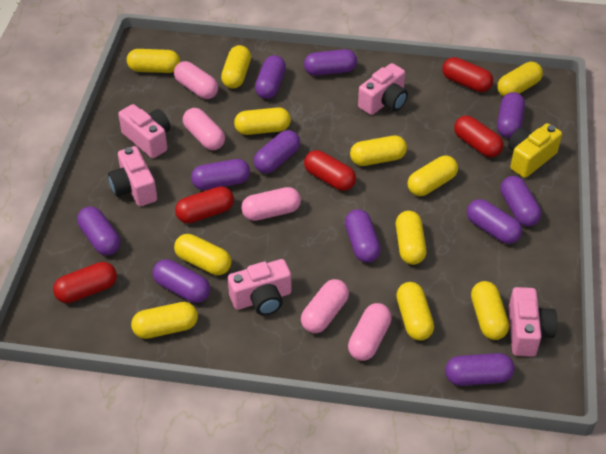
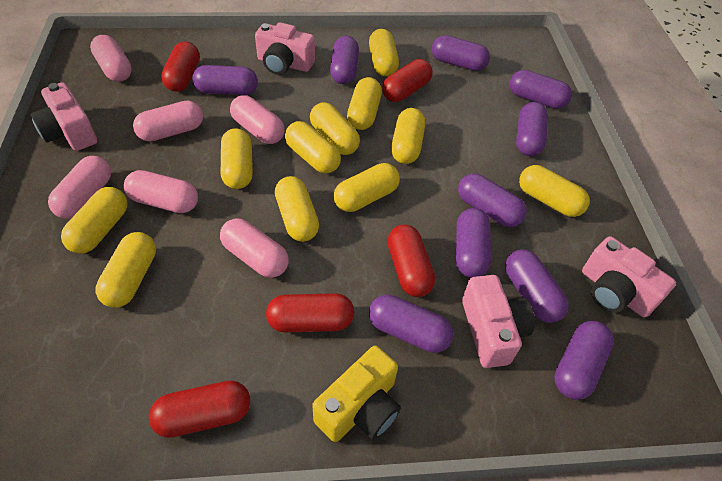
pink camera: 5 -> 4
pink capsule: 5 -> 6
purple capsule: 11 -> 10

